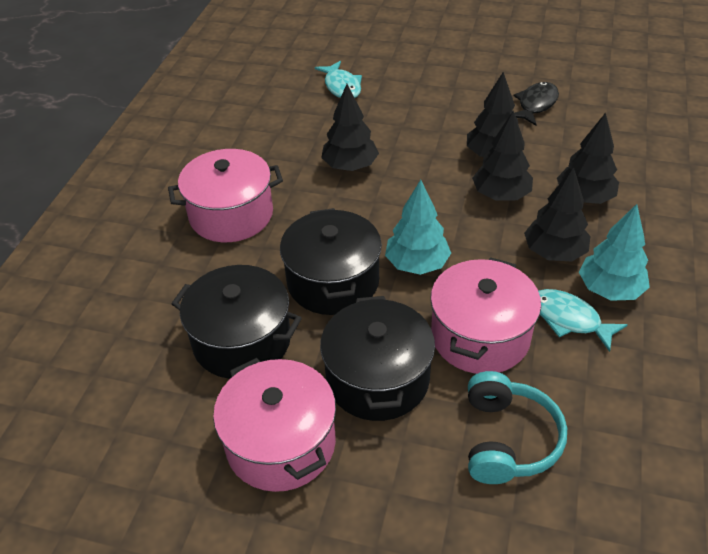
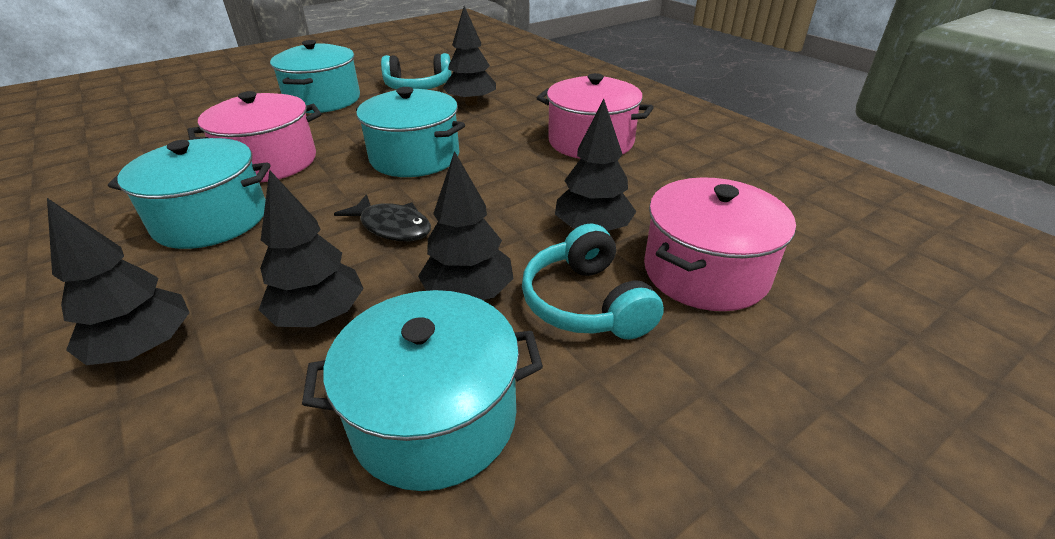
black pot: 3 -> 0
turquoise fish: 2 -> 0
turquoise headphones: 1 -> 2
turquoise pot: 0 -> 4
turquoise tree: 2 -> 0

